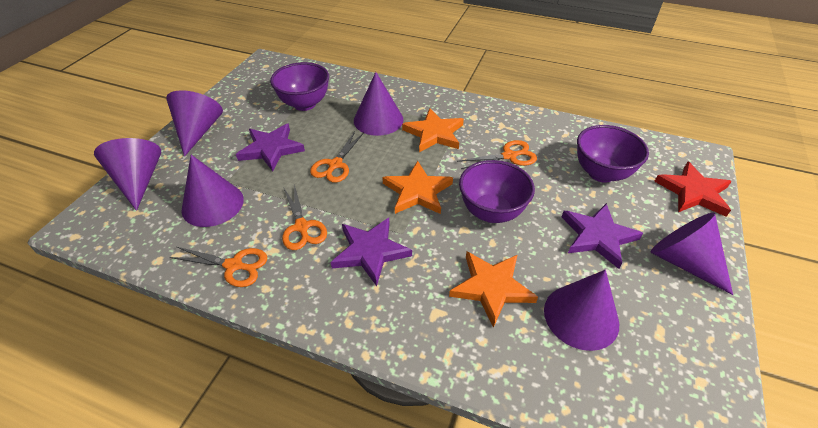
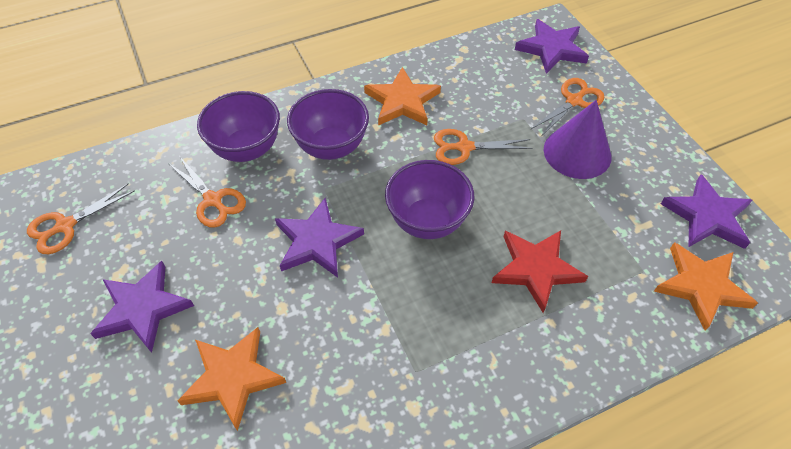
purple cone: 6 -> 1
purple star: 3 -> 4

